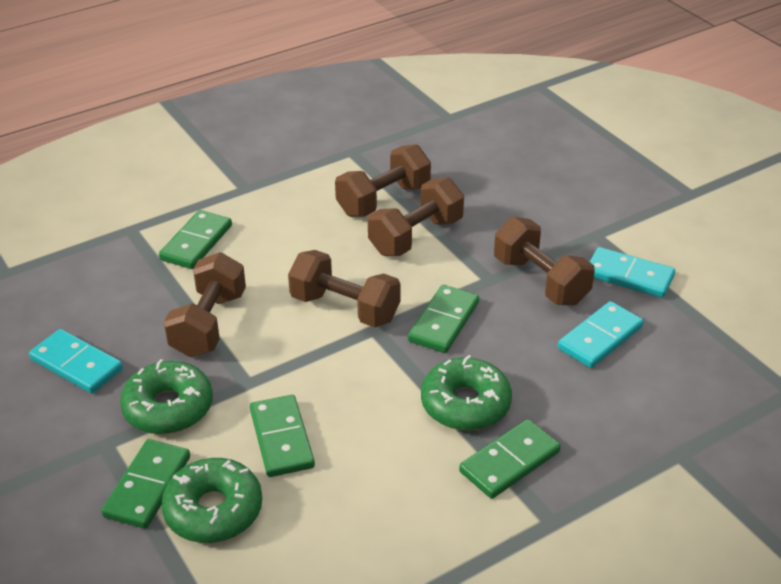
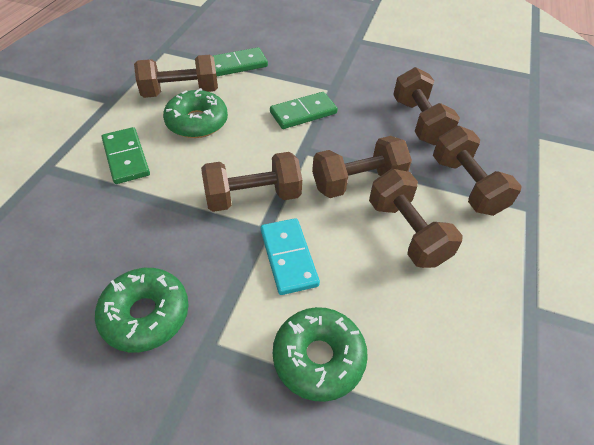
brown dumbbell: 5 -> 6
green domino: 5 -> 3
turquoise domino: 3 -> 1

